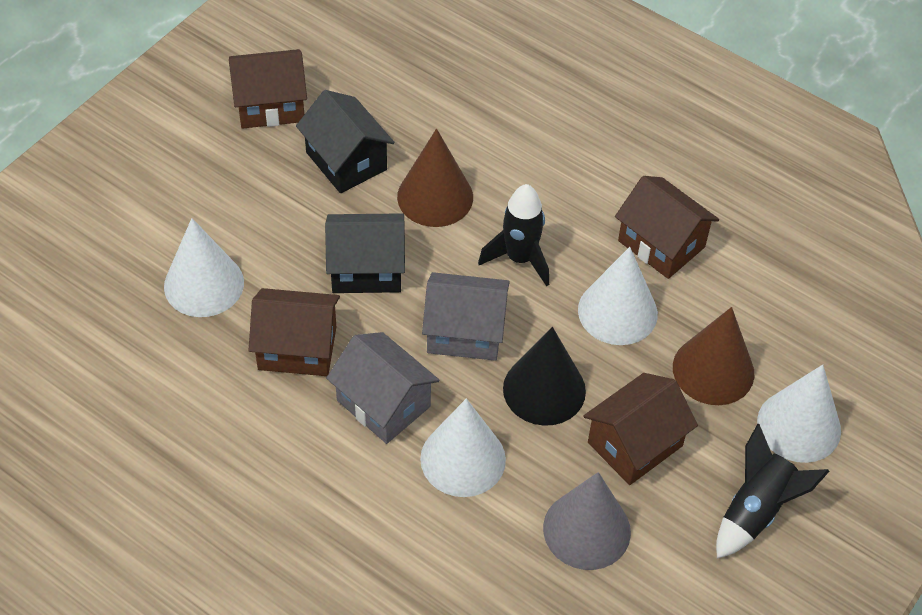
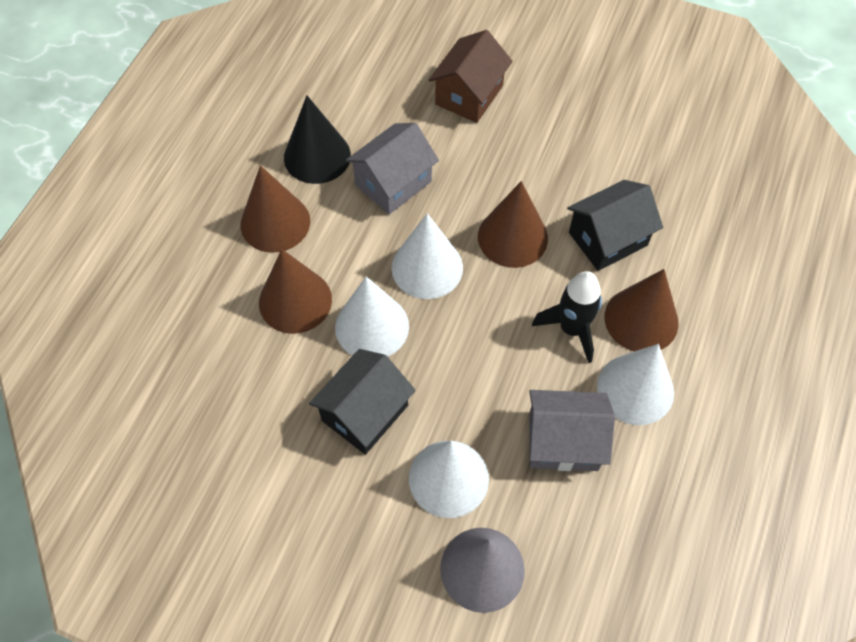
black rocket: 2 -> 1
brown cone: 2 -> 4
brown house: 4 -> 1

